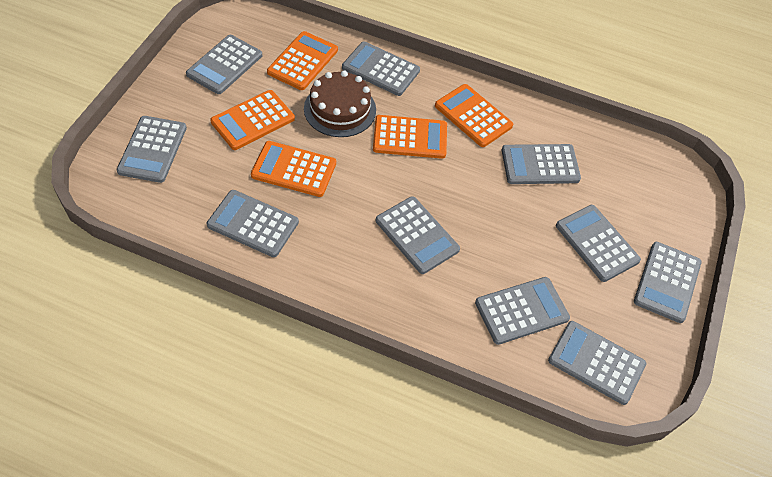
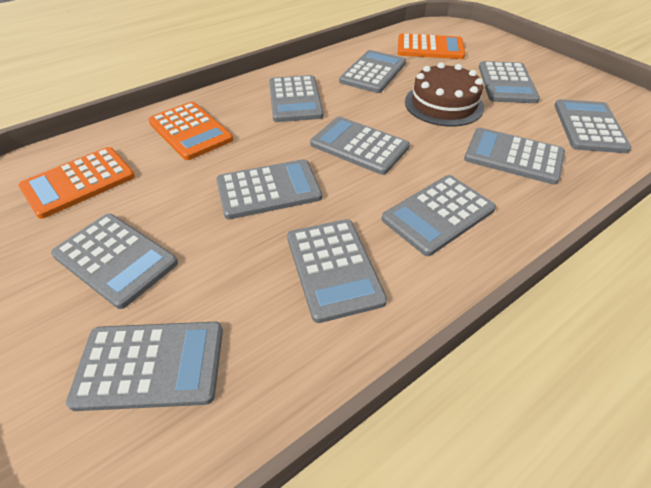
grey calculator: 10 -> 11
orange calculator: 5 -> 3

